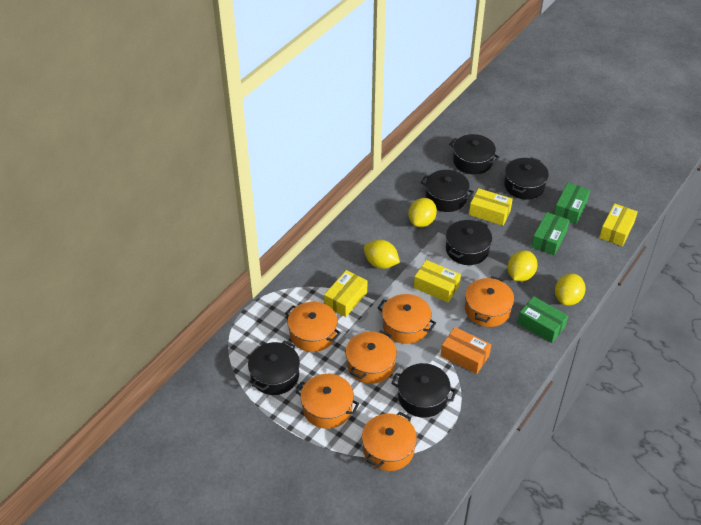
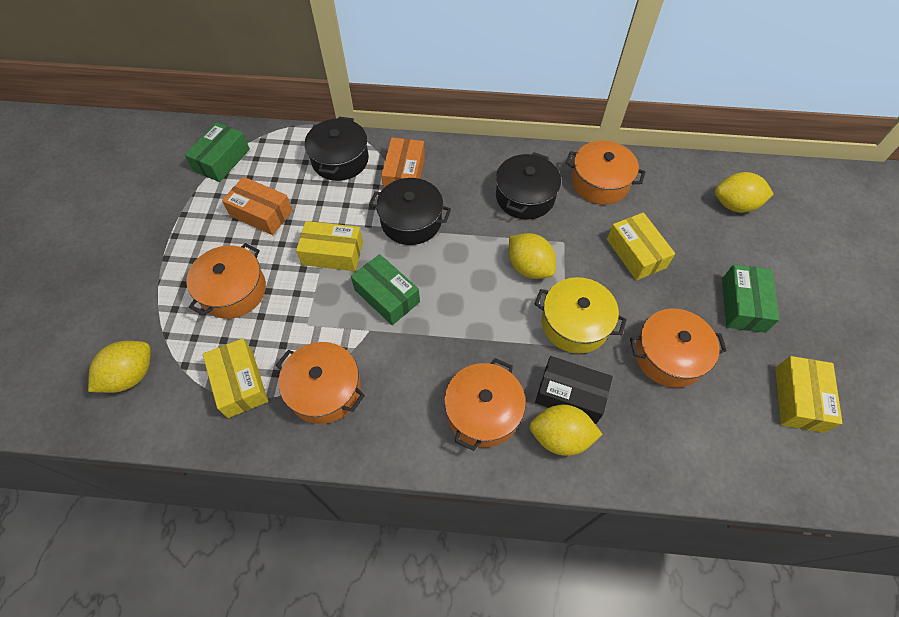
black box: 0 -> 1
black pot: 6 -> 3
orange box: 1 -> 2
orange pot: 6 -> 5
yellow pot: 0 -> 1

